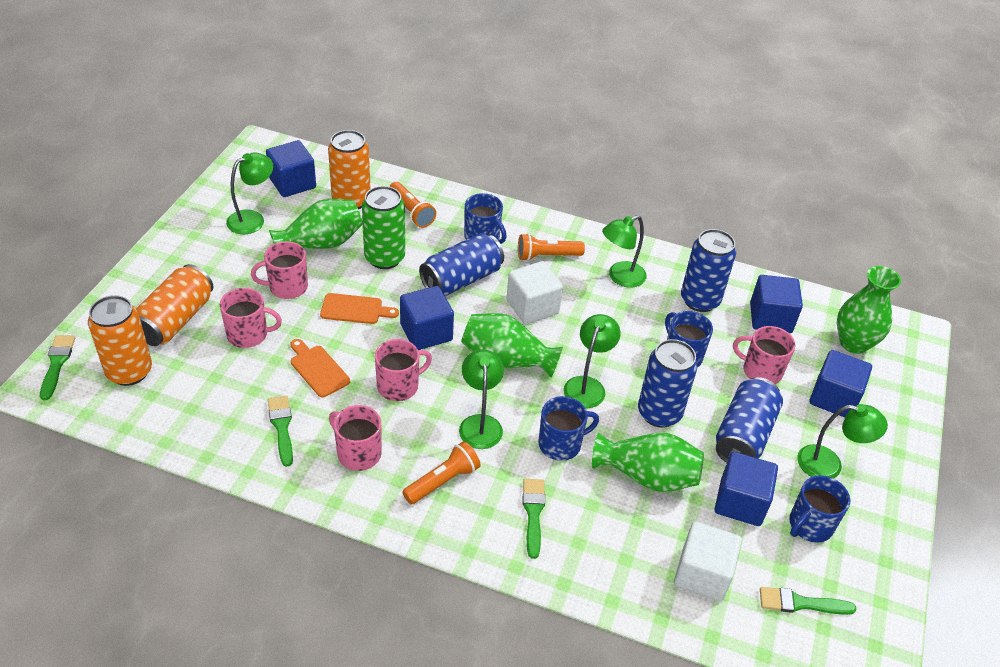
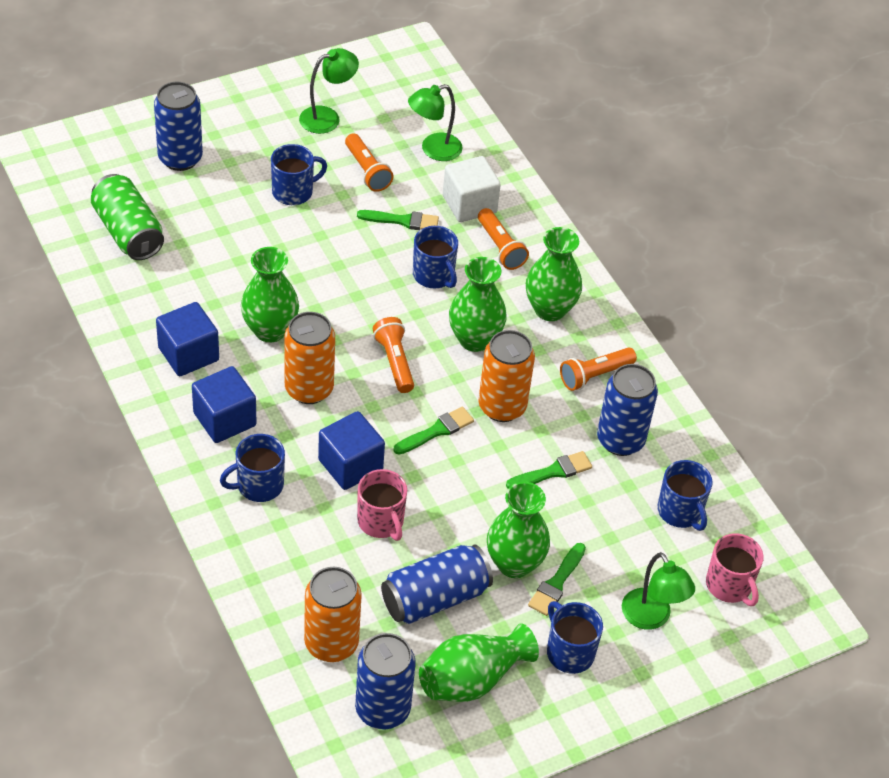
blue cube: 5 -> 3
blue mug: 4 -> 5
green lamp: 5 -> 3
green vase: 4 -> 5
orange cutting board: 2 -> 0
orange flashlight: 3 -> 4
pink mug: 5 -> 2
white cube: 2 -> 1

